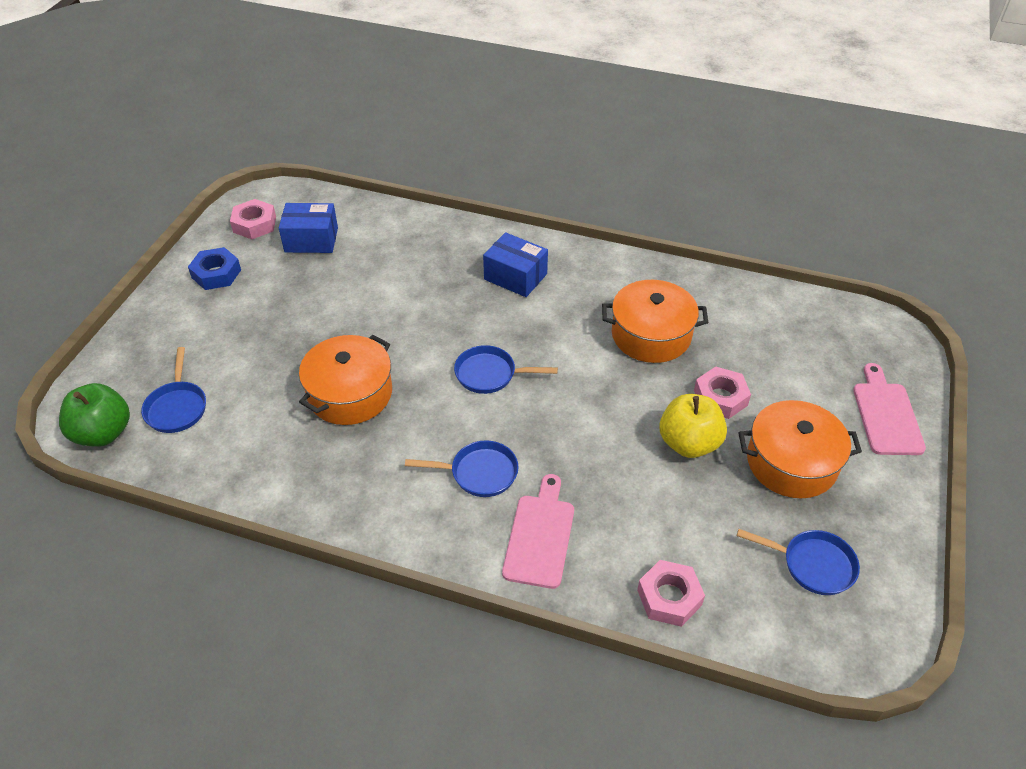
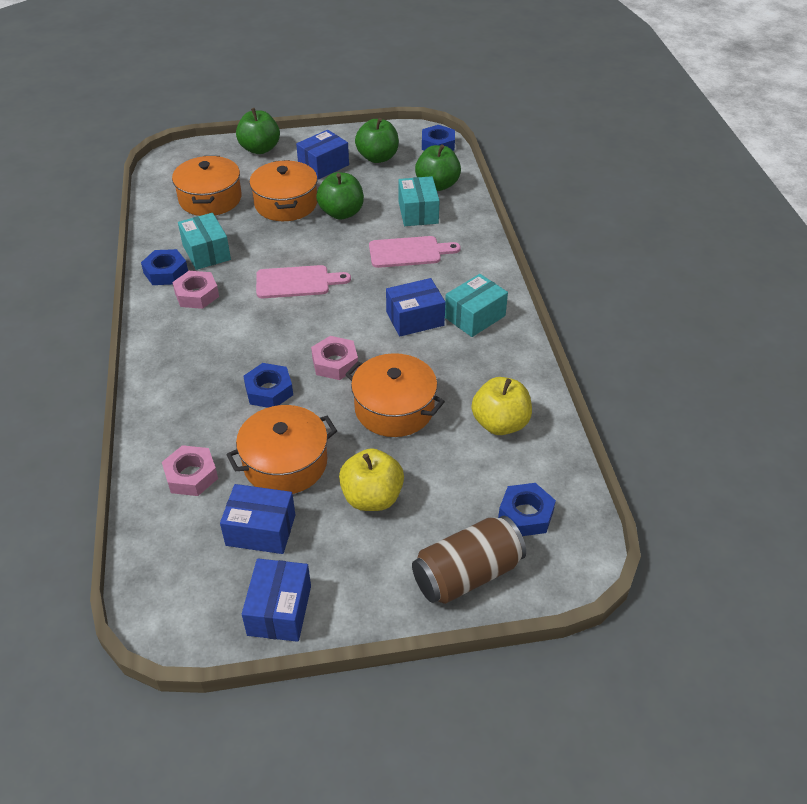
blue box: 2 -> 4
blue nut: 1 -> 4
blue pan: 4 -> 0
brown can: 0 -> 1
green apple: 1 -> 4
orange pot: 3 -> 4
turquoise box: 0 -> 3
yellow apple: 1 -> 2

